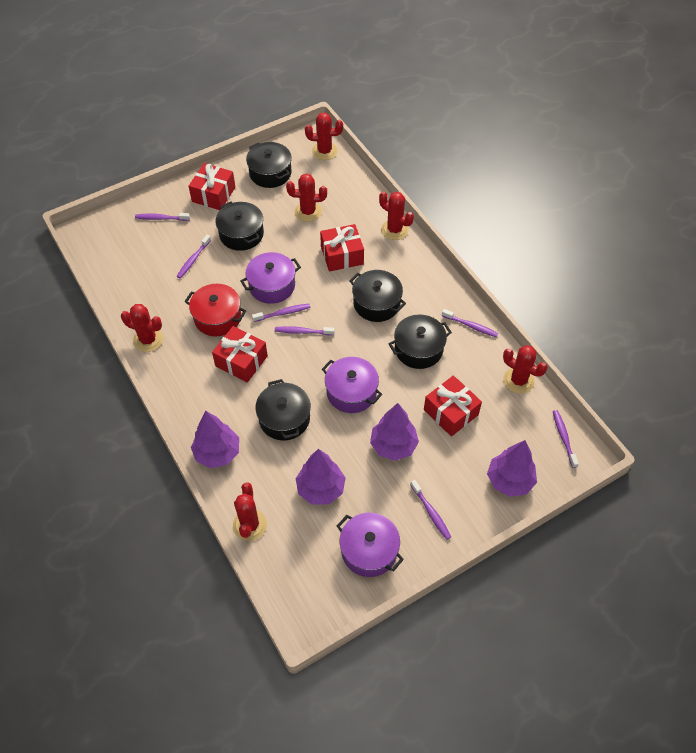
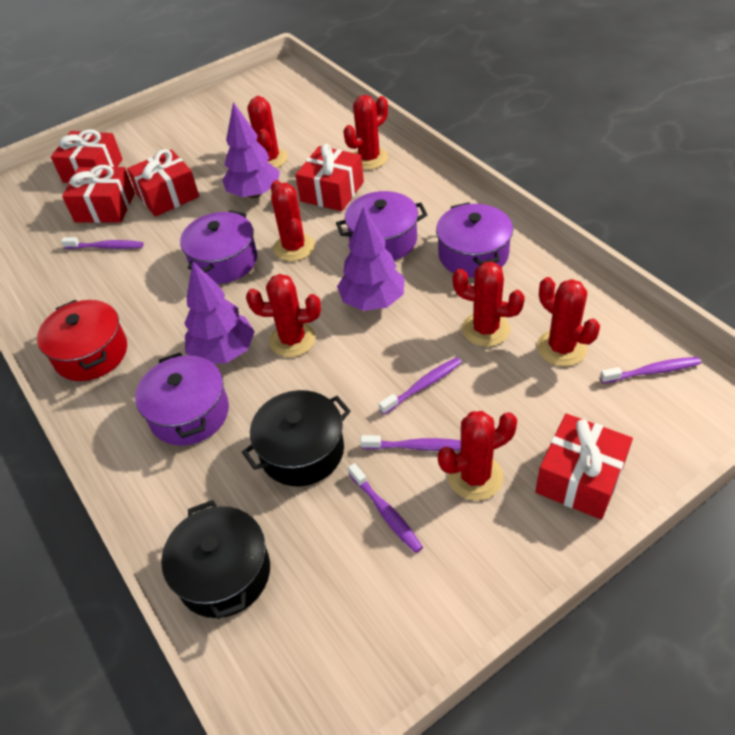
black pot: 5 -> 2
purple pot: 3 -> 4
purple toothbrush: 7 -> 5
purple tree: 4 -> 3
red cactus: 6 -> 7
red gift: 4 -> 5

